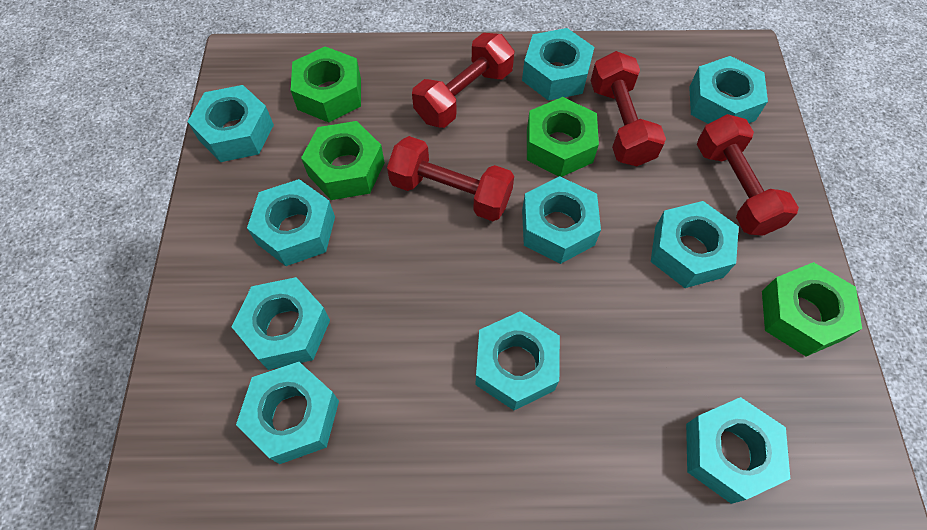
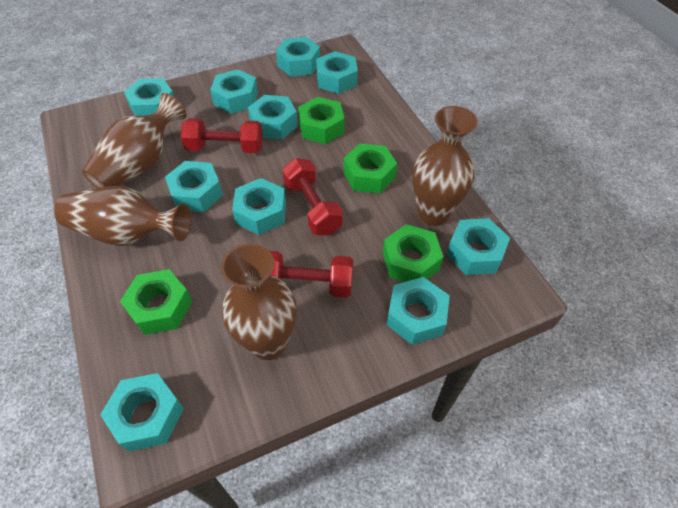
brown vase: 0 -> 4
red dumbbell: 4 -> 3

